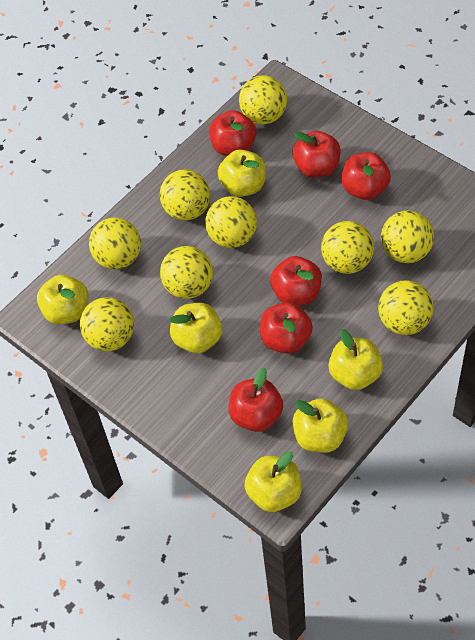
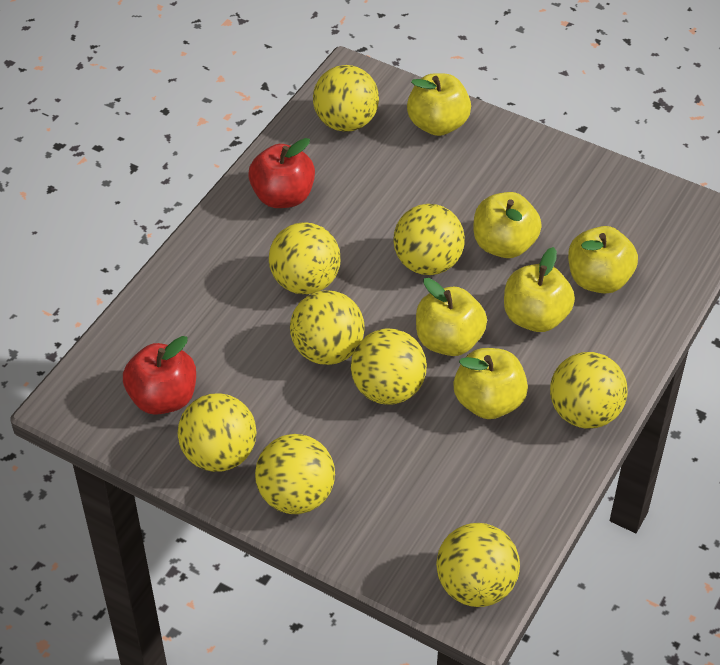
red apple: 6 -> 2

